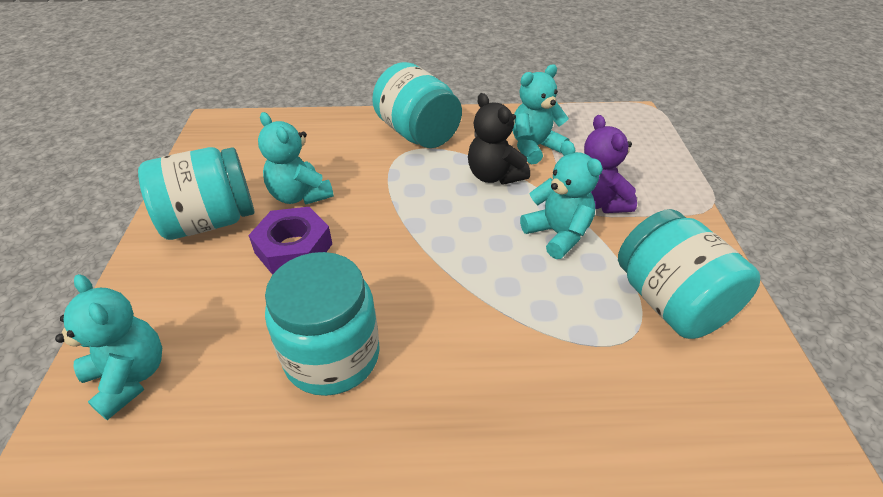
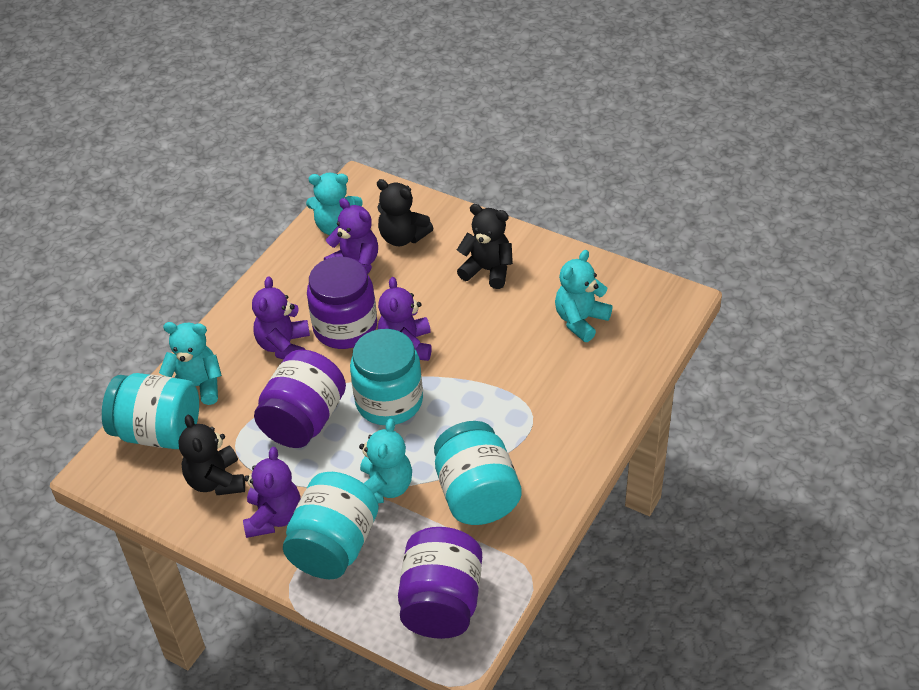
black teddy bear: 1 -> 3
purple jar: 0 -> 3
purple nut: 1 -> 0
purple teddy bear: 1 -> 4

